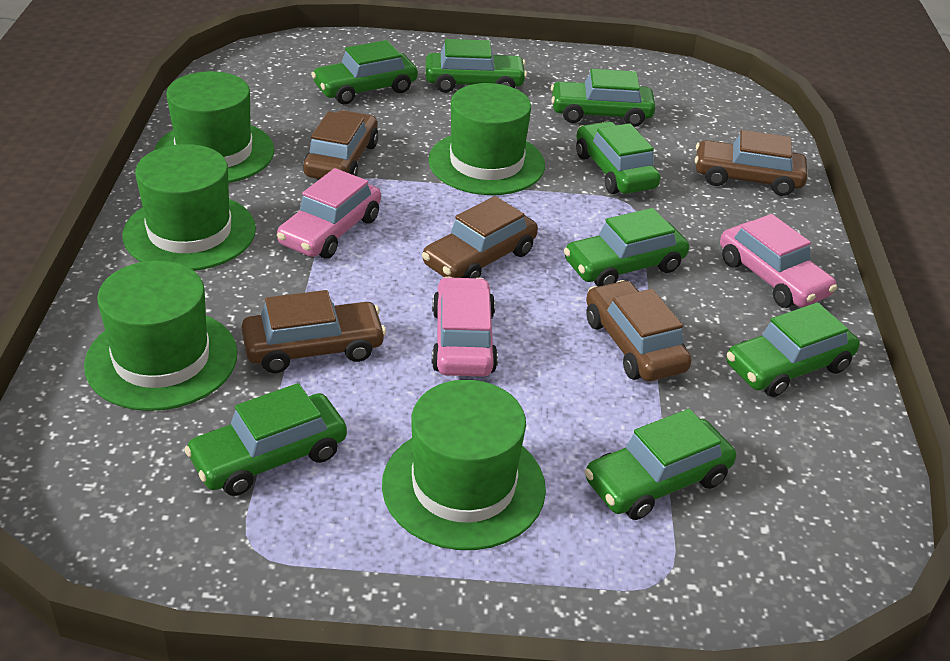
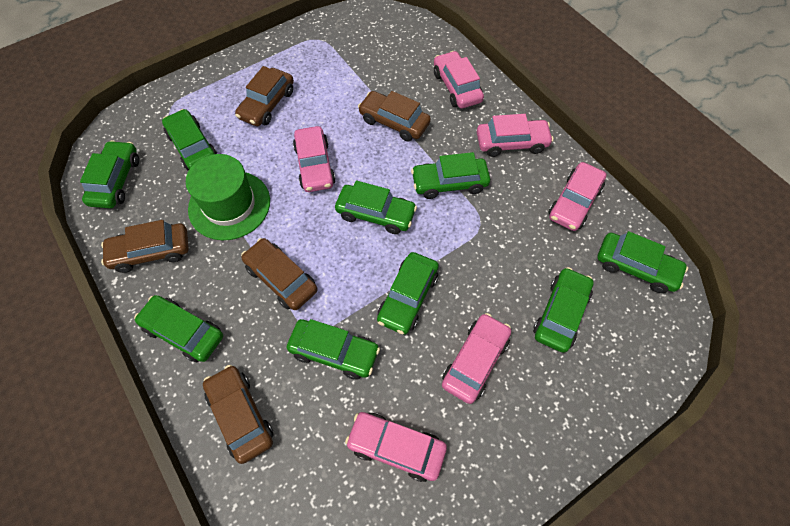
green car: 8 -> 9
green hat: 5 -> 1
pink car: 3 -> 6

